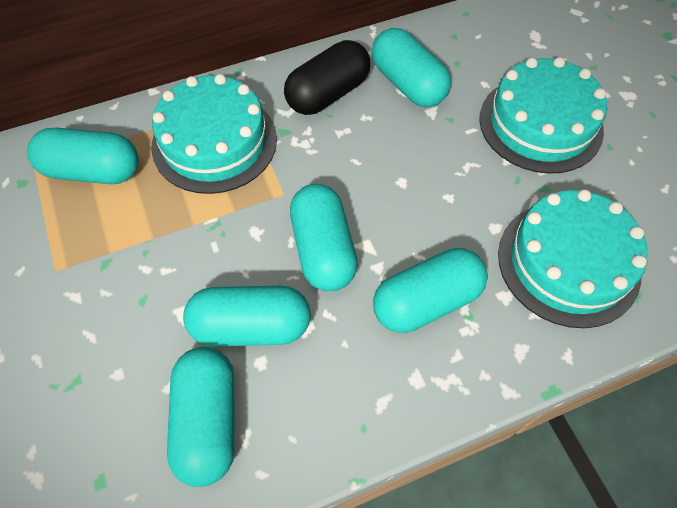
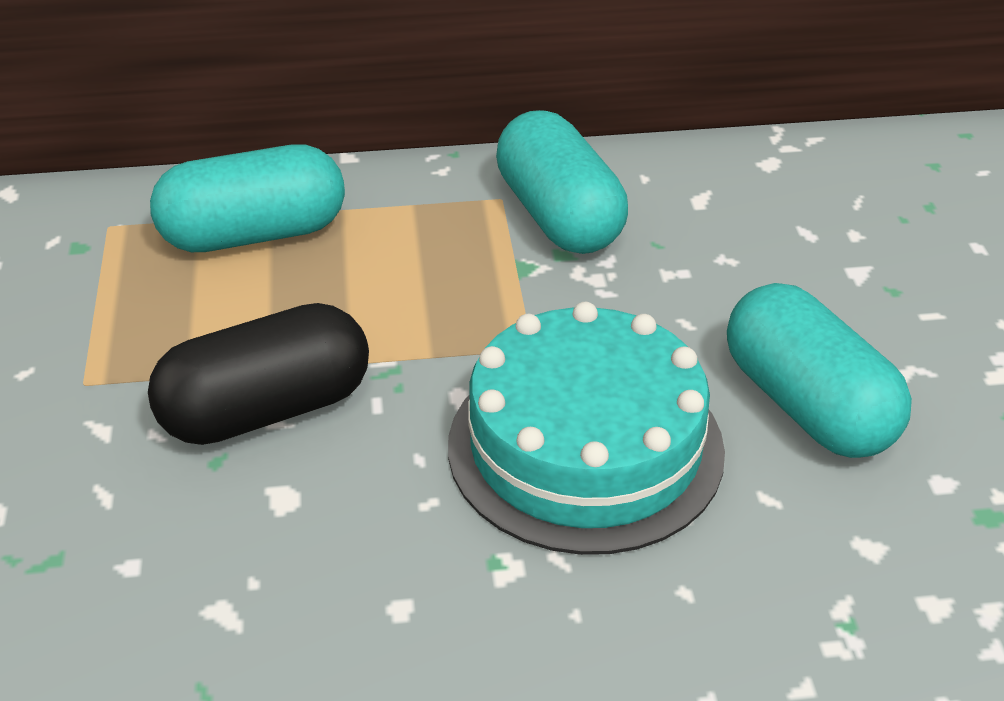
turquoise cake: 3 -> 1
turquoise capsule: 6 -> 3

